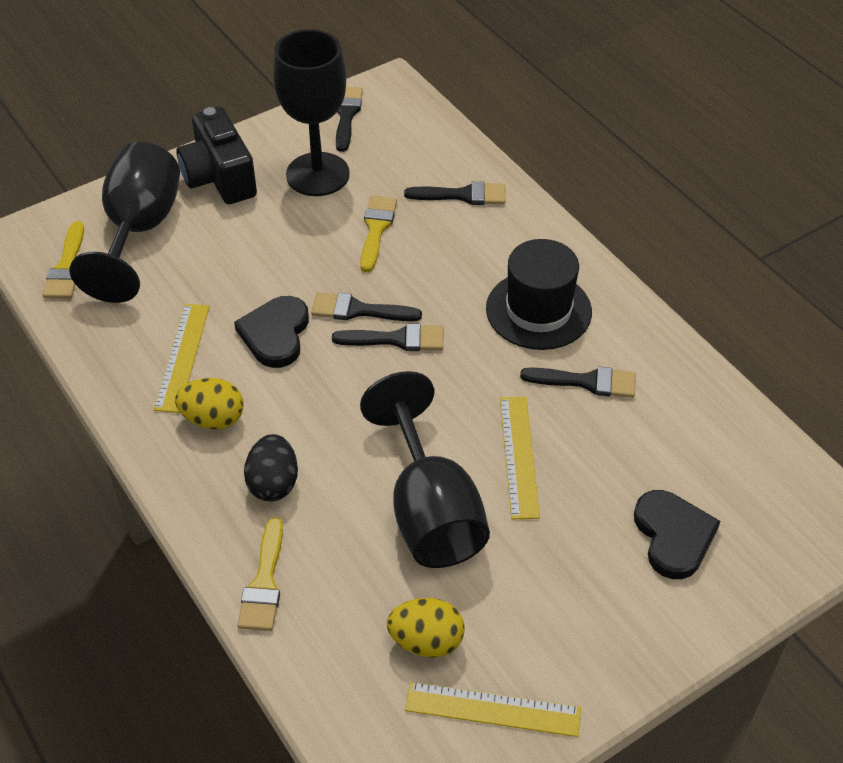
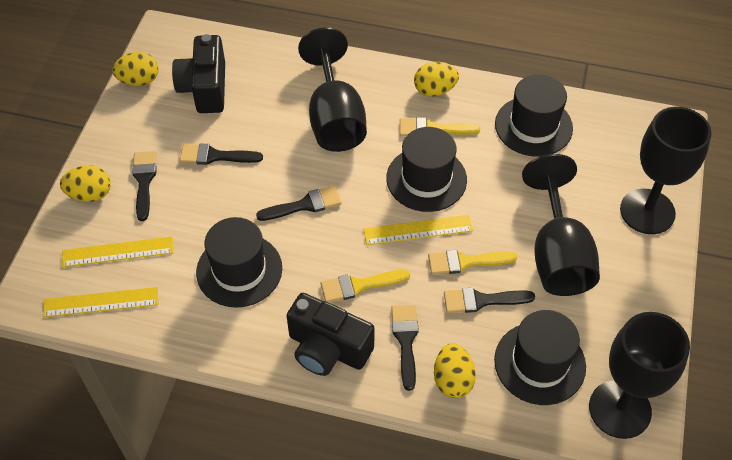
black camera: 1 -> 2
black egg: 1 -> 0
black goblet: 3 -> 4
black hat: 1 -> 4
black heart: 2 -> 0
yellow egg: 2 -> 4

